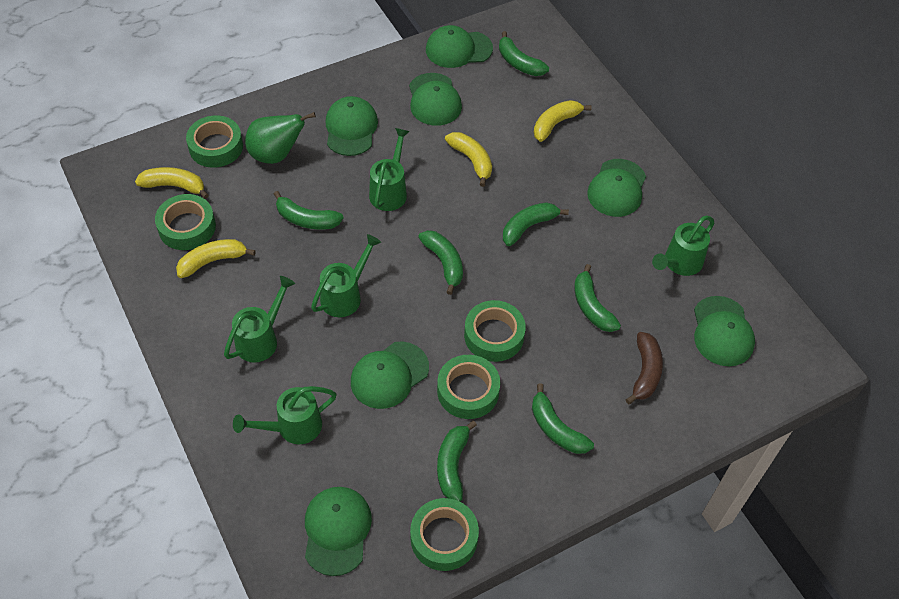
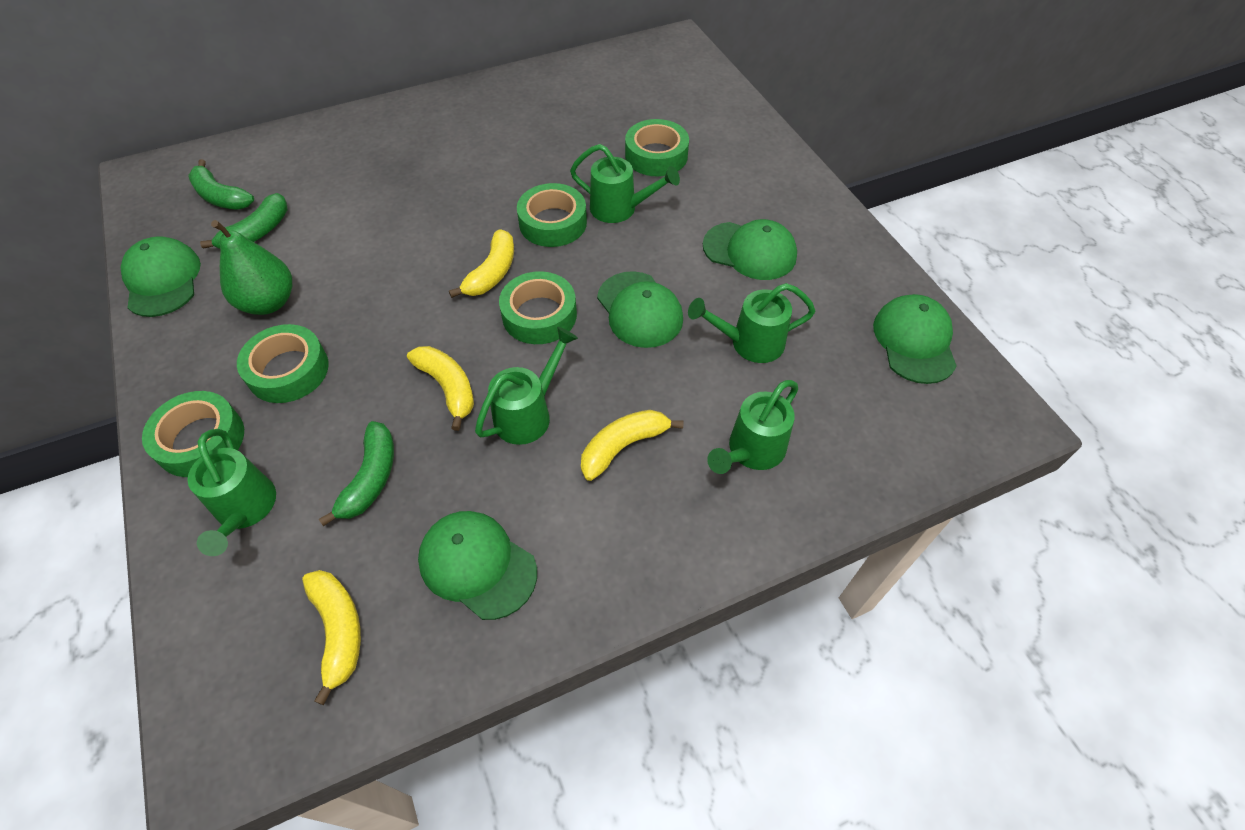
brown banana: 1 -> 0
green banana: 7 -> 3
green cap: 7 -> 5

